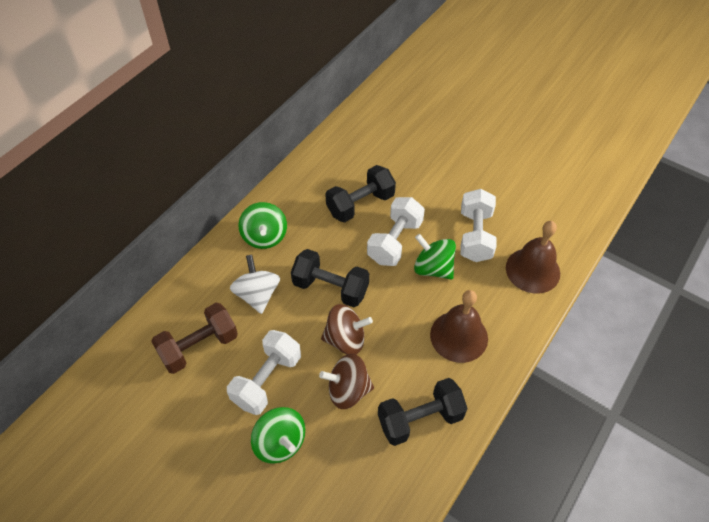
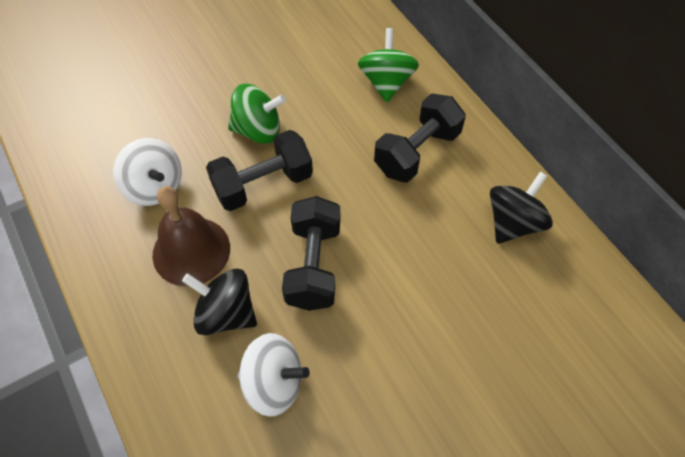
black spinning top: 0 -> 2
brown bell: 2 -> 1
brown dumbbell: 1 -> 0
brown spinning top: 2 -> 0
green spinning top: 3 -> 2
white dumbbell: 3 -> 0
white spinning top: 1 -> 2

